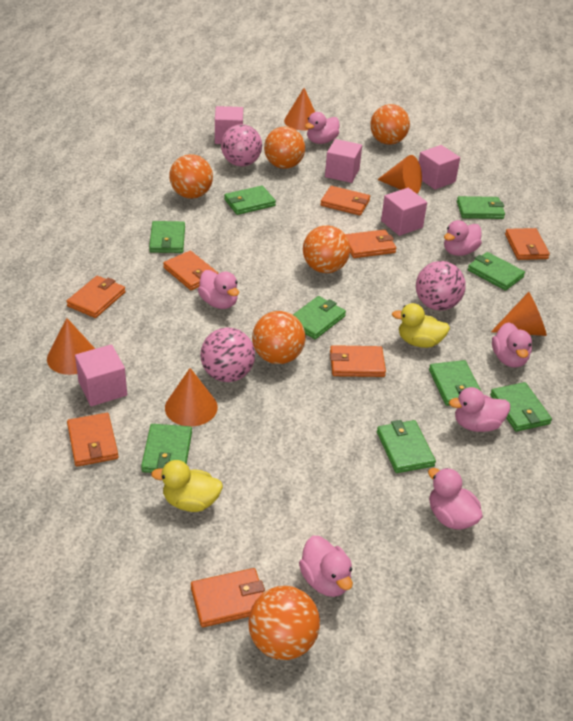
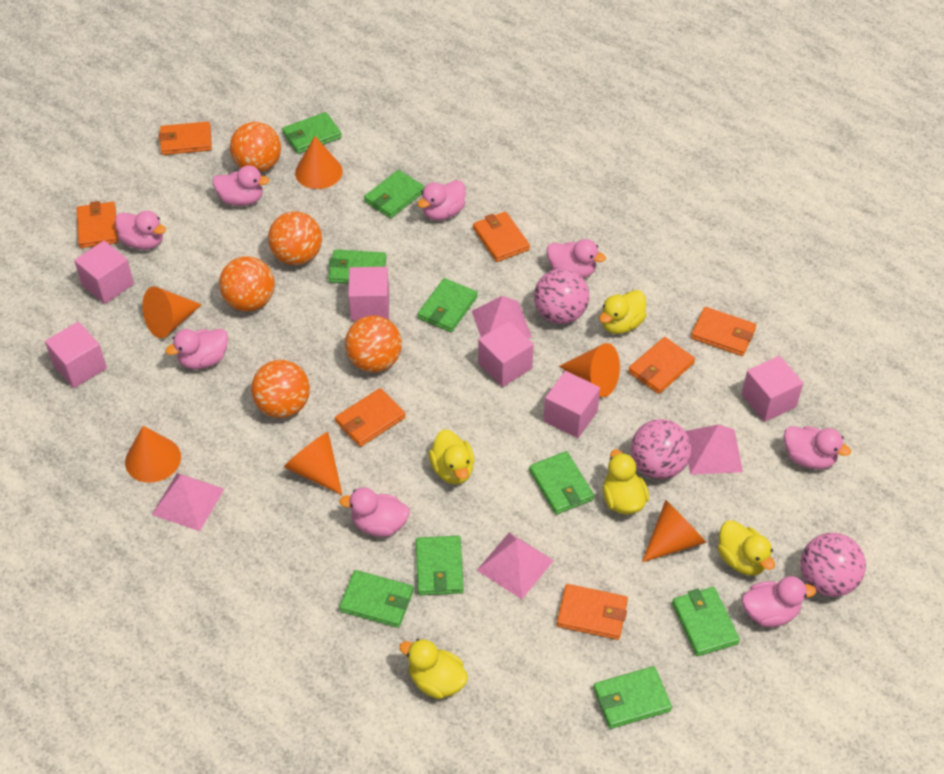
orange ball: 6 -> 5
orange cone: 5 -> 6
orange wallet: 8 -> 7
pink cube: 5 -> 6
pink duck: 7 -> 8
pink pyramid: 0 -> 4
yellow duck: 2 -> 5

